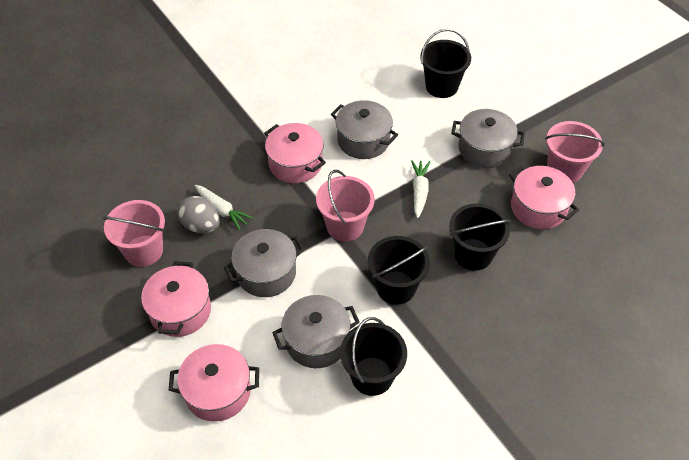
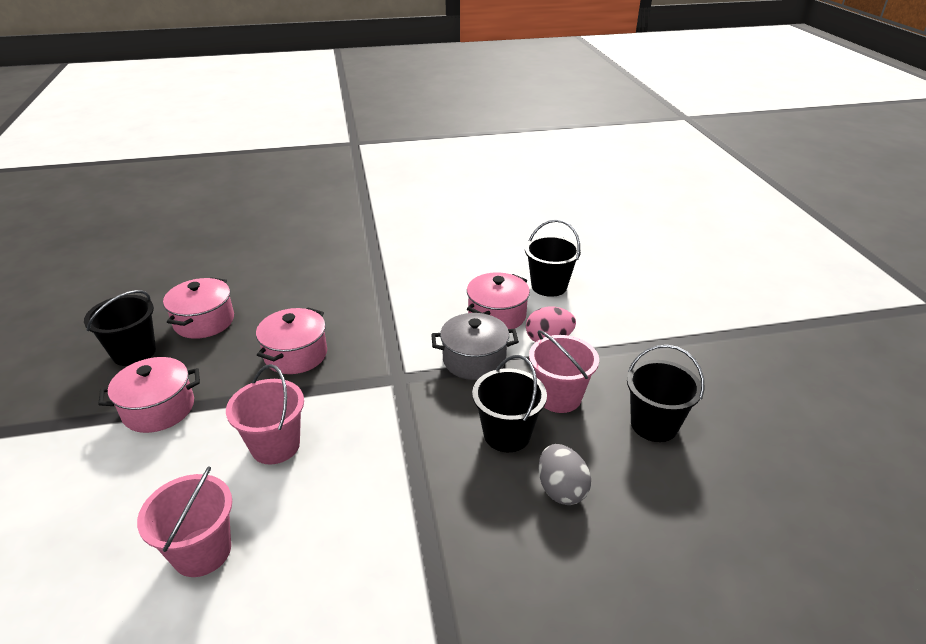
grey pot: 4 -> 1
pink egg: 0 -> 1
white carrot: 2 -> 0

